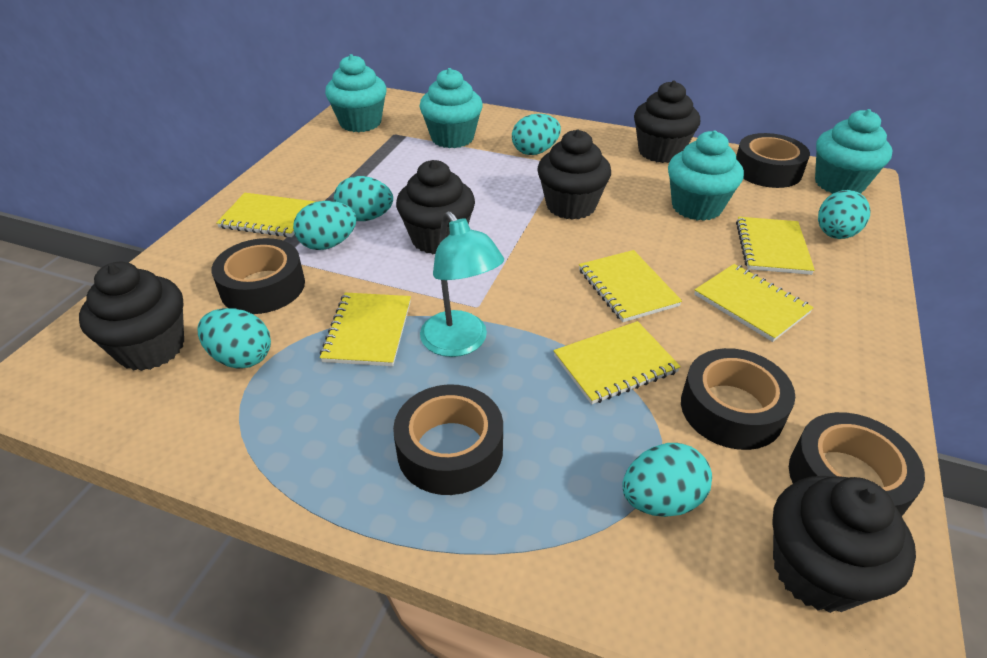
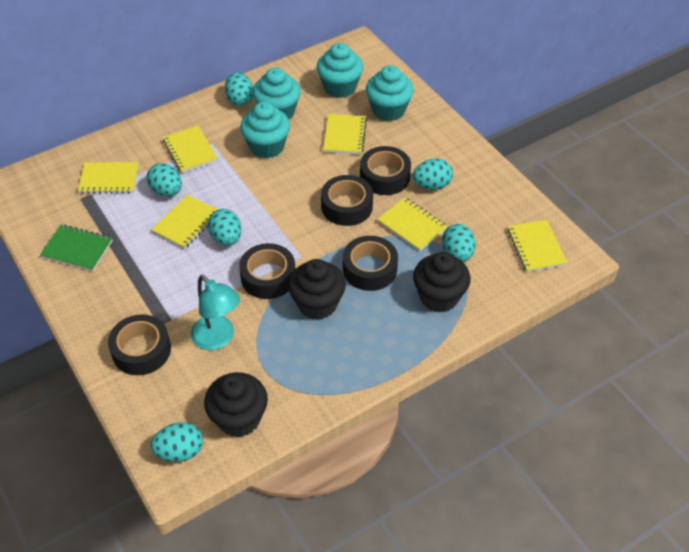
black cupcake: 5 -> 3
green notebook: 0 -> 1

